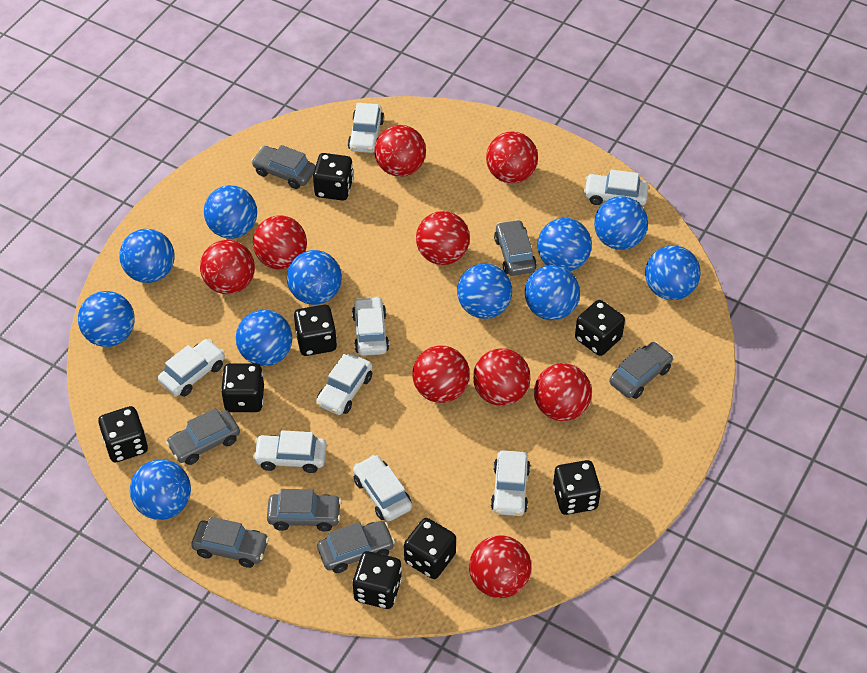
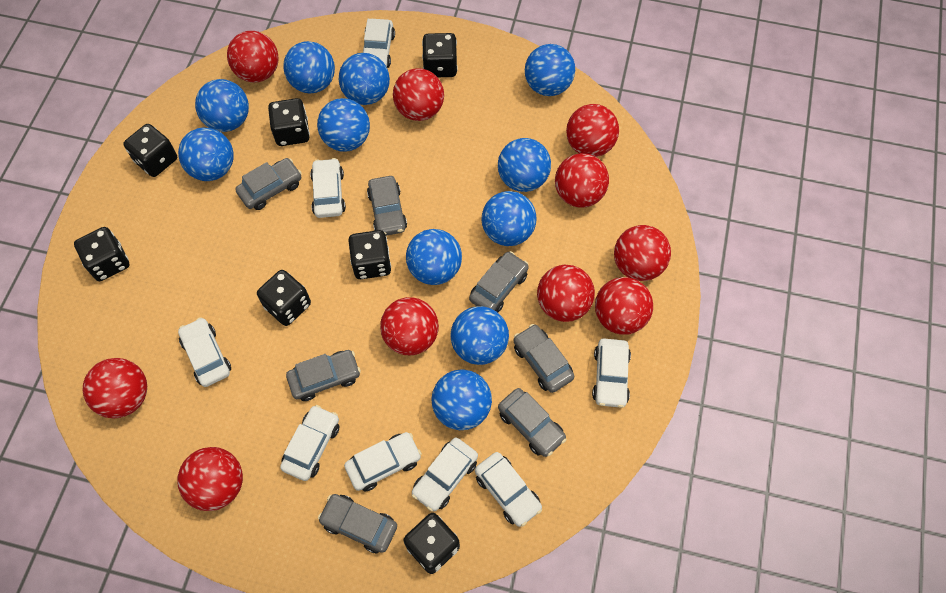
black dice: 8 -> 7
red ball: 9 -> 10

